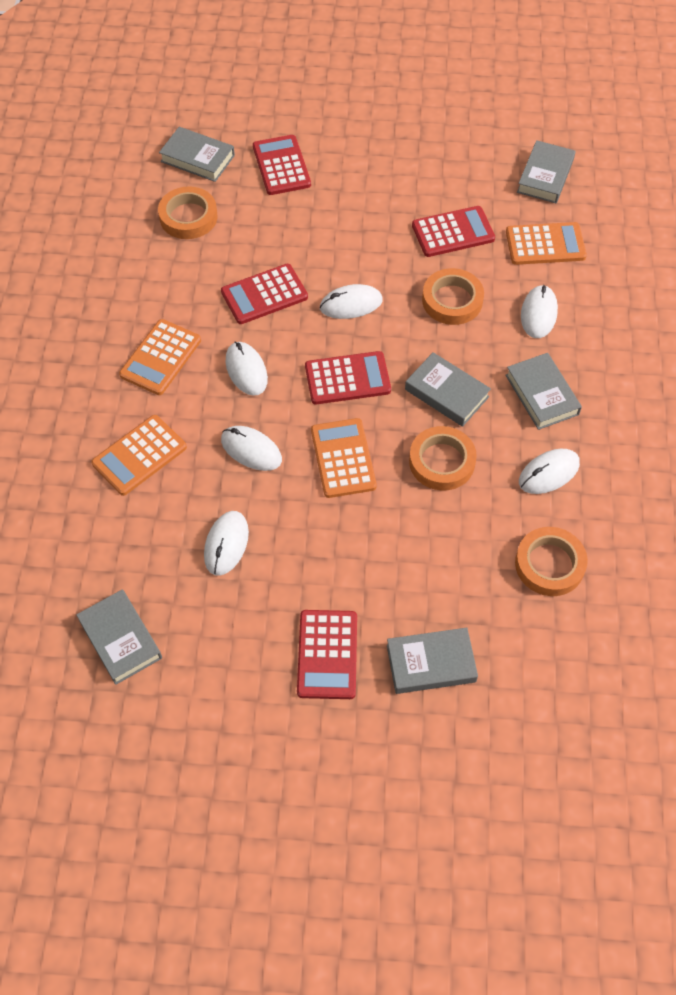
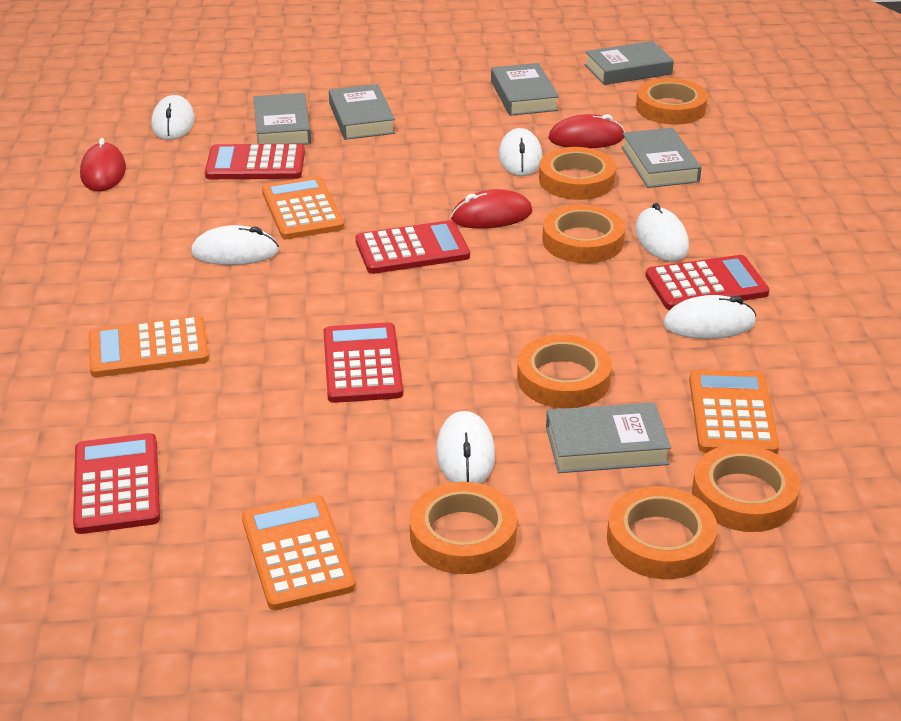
orange tape: 4 -> 7
red mouse: 0 -> 3

